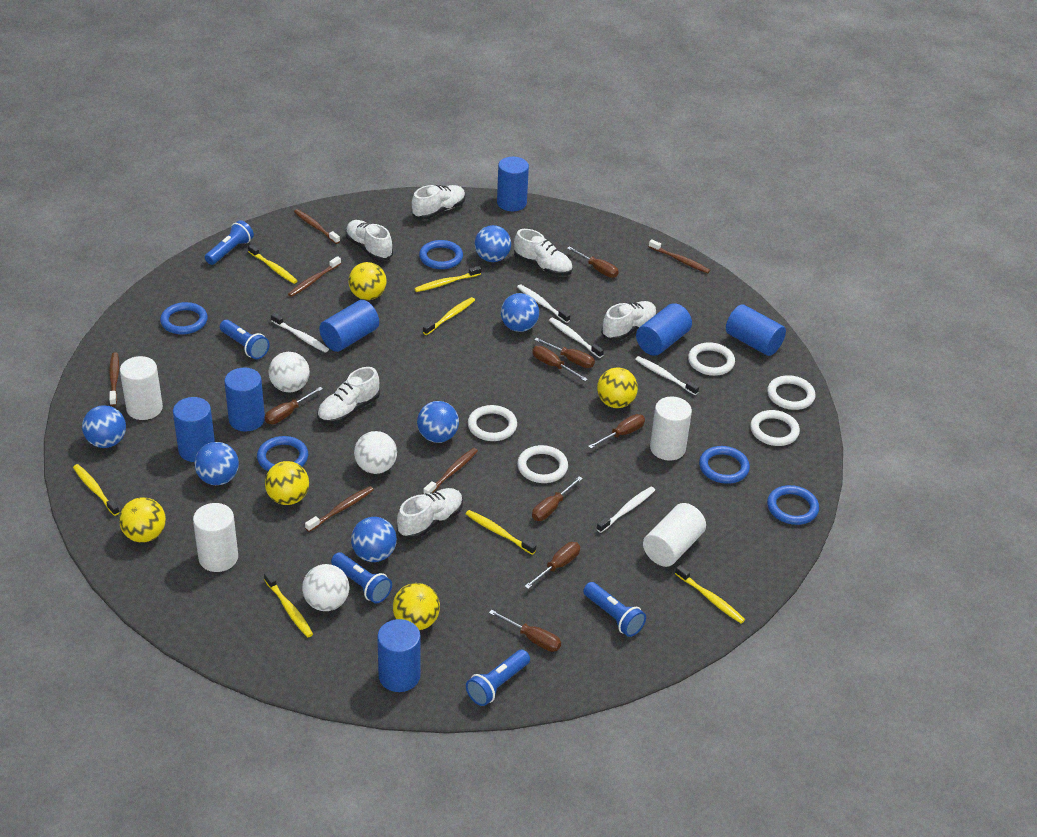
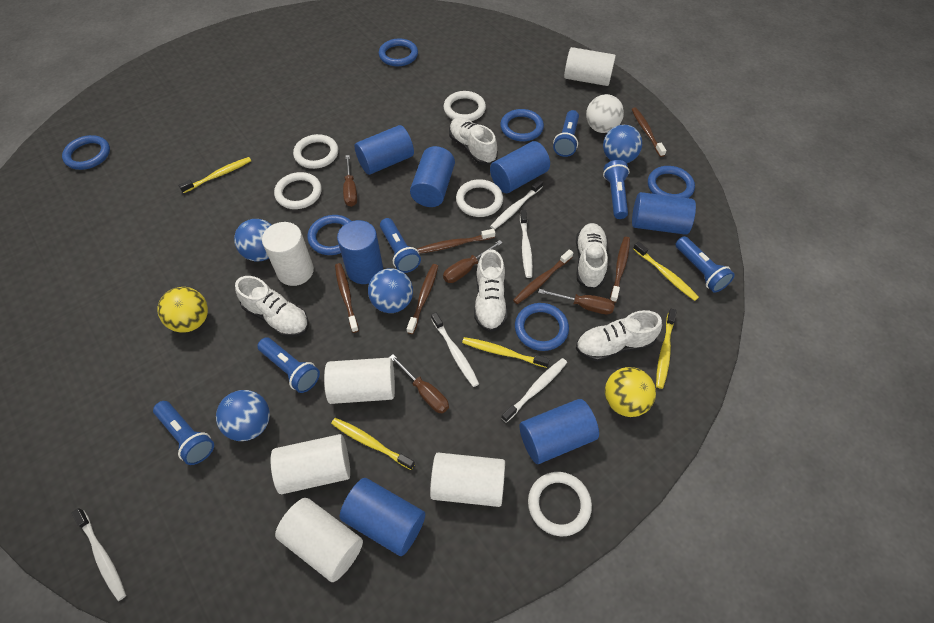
blue ball: 6 -> 4
blue flashlight: 5 -> 6
blue ring: 5 -> 6
brown screwdriver: 8 -> 4
white ball: 3 -> 1
white cylinder: 4 -> 6
white shoe: 6 -> 5
yellow ball: 5 -> 2
yellow toothbrush: 7 -> 5

